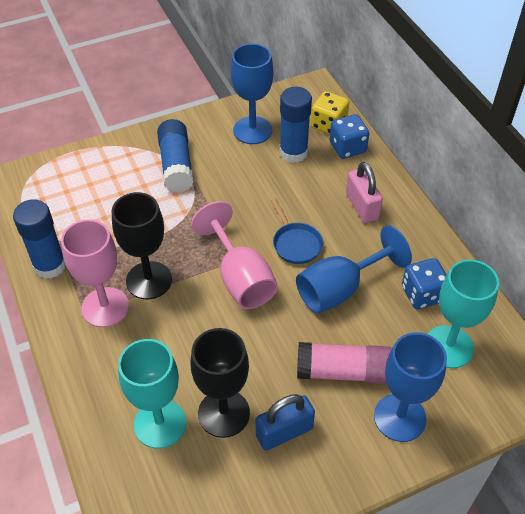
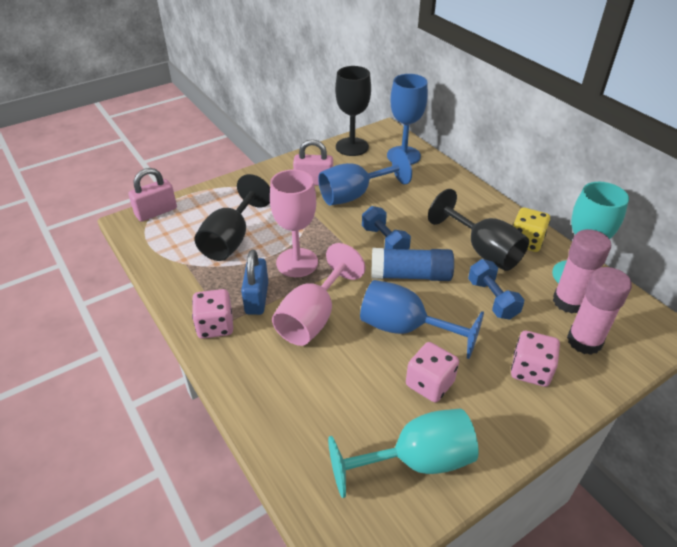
black goblet: 2 -> 3
blue dice: 2 -> 0
blue dumbbell: 0 -> 2
blue glue stick: 3 -> 1
blue pan: 1 -> 0
pink dice: 0 -> 3
pink glue stick: 1 -> 2
pink padlock: 1 -> 2

